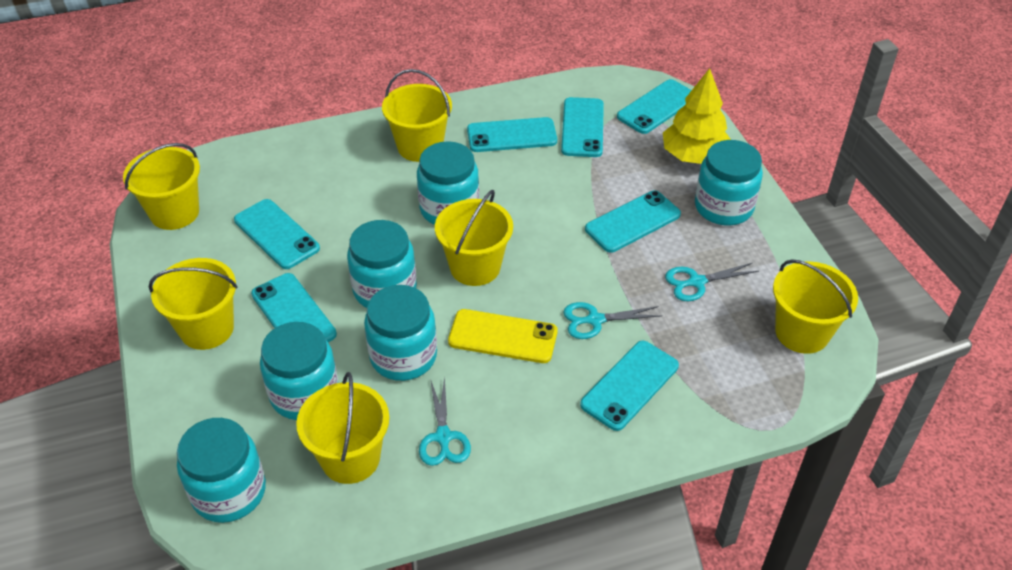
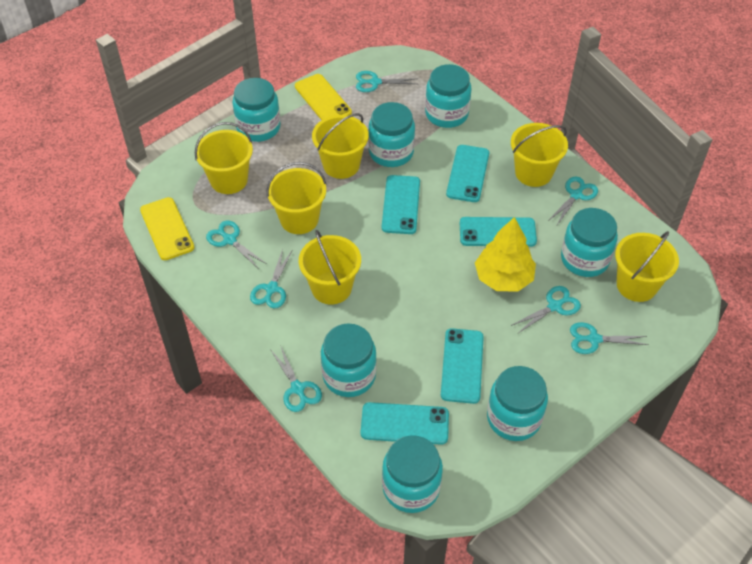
turquoise jar: 6 -> 7
turquoise phone: 7 -> 5
turquoise scissors: 3 -> 7
yellow phone: 1 -> 2

